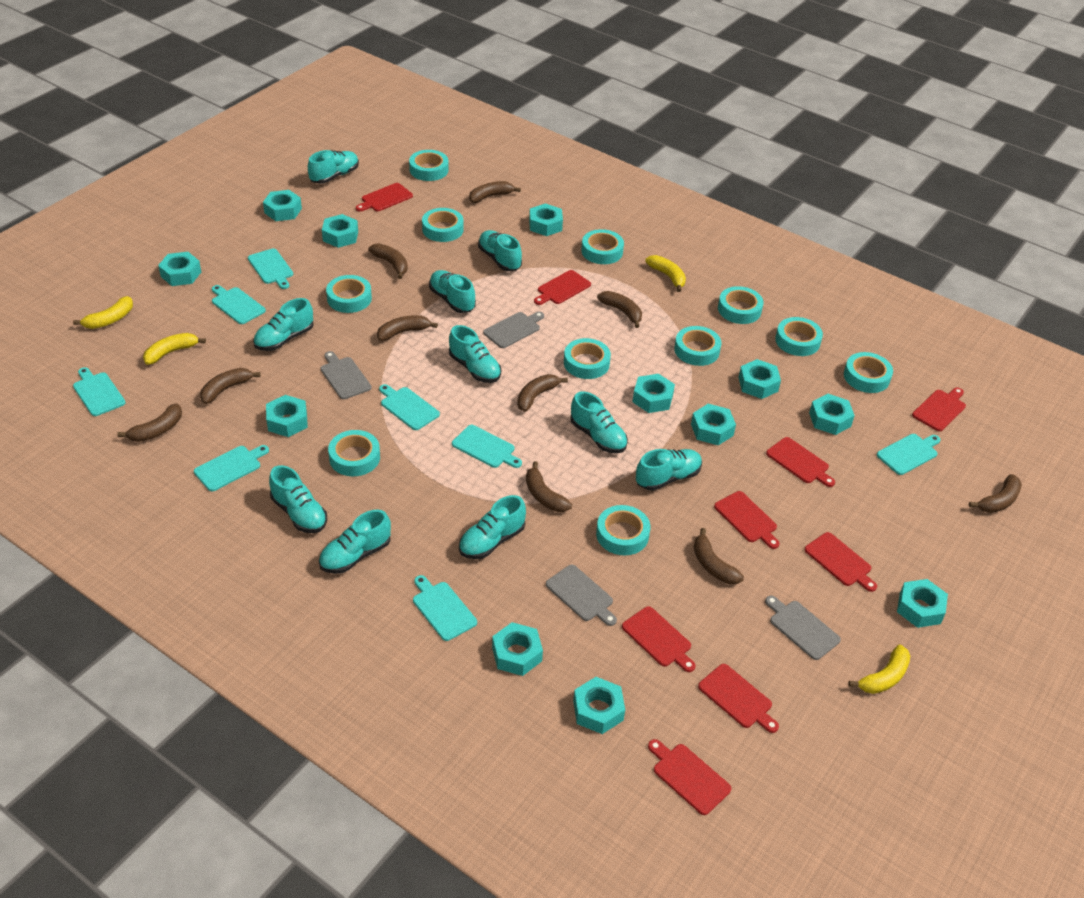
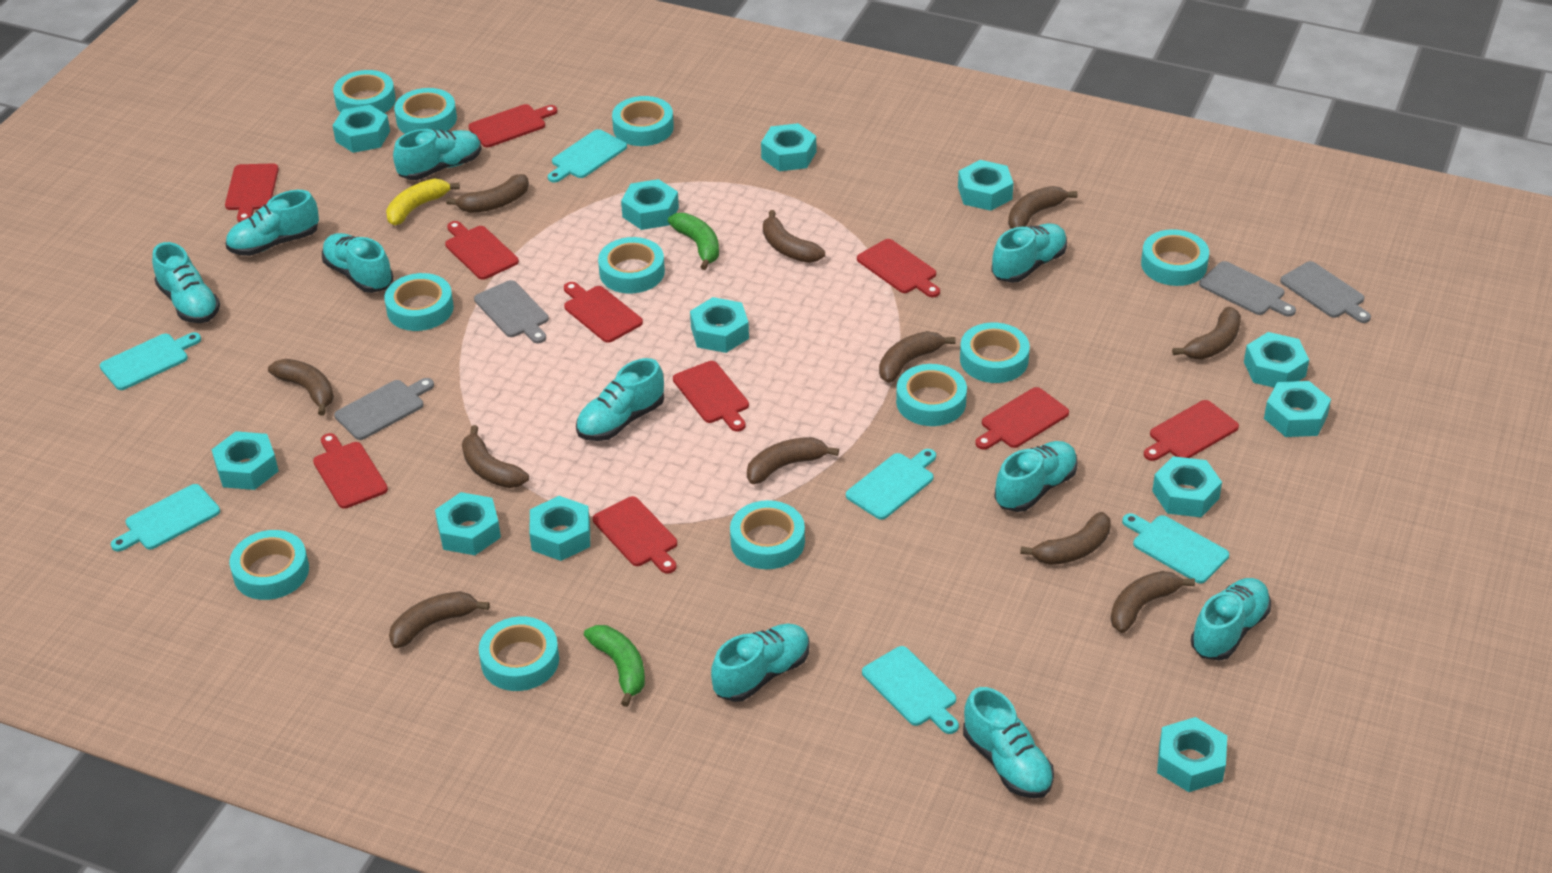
brown banana: 10 -> 11
green banana: 0 -> 2
red cutting board: 9 -> 10
turquoise cutting board: 8 -> 6
yellow banana: 4 -> 1

